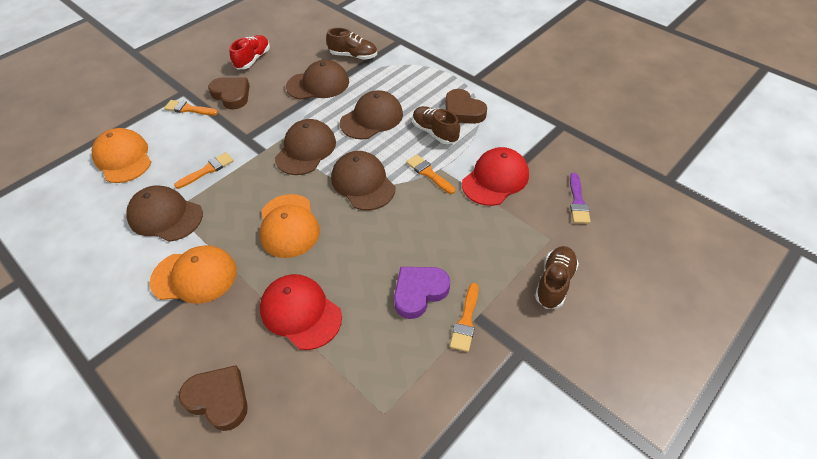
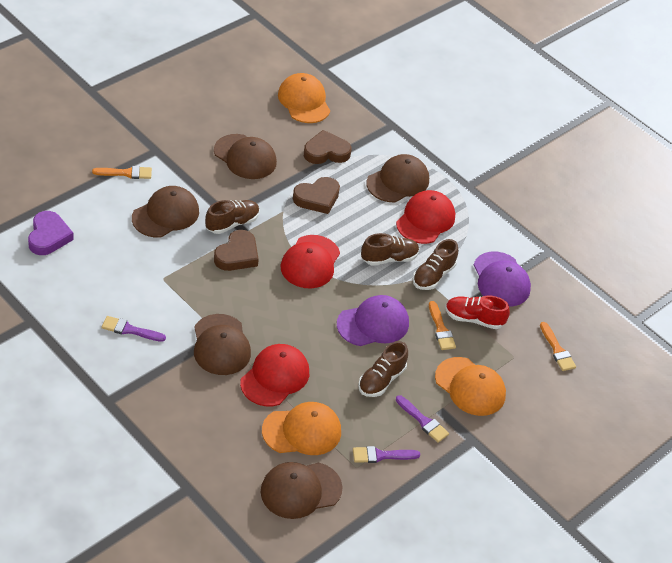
brown shoe: 3 -> 4
orange brush: 4 -> 3
purple brush: 1 -> 3
purple cap: 0 -> 2
red cap: 2 -> 3

